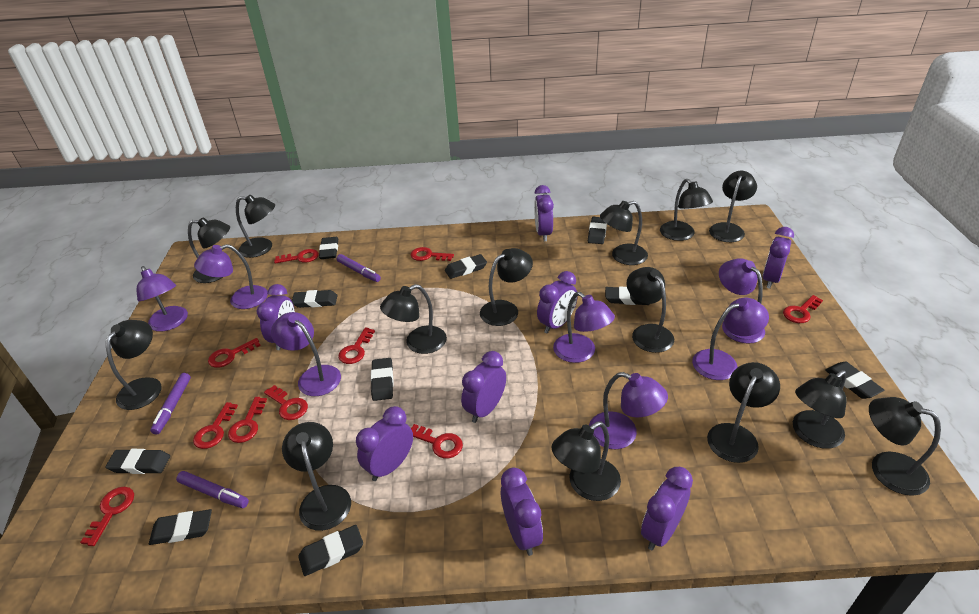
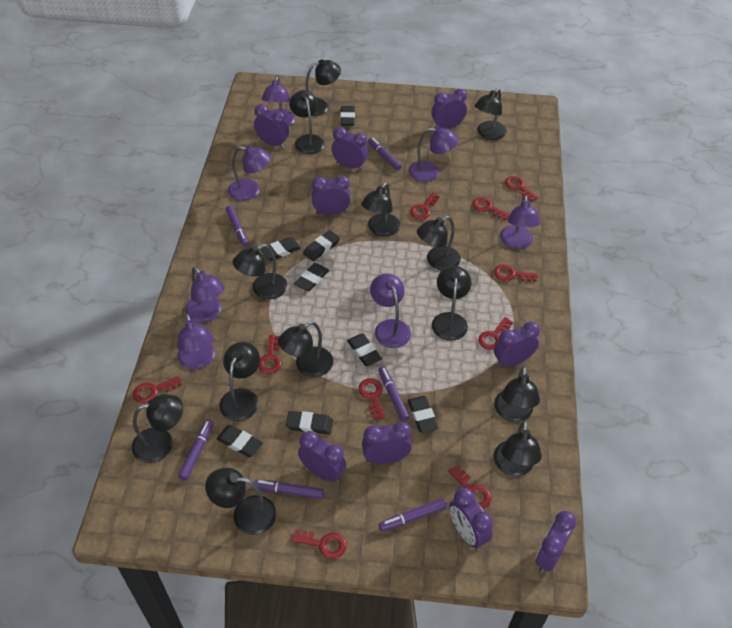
black eraser: 10 -> 8
black lamp: 14 -> 13
purple clock: 8 -> 9
purple marker: 3 -> 6

